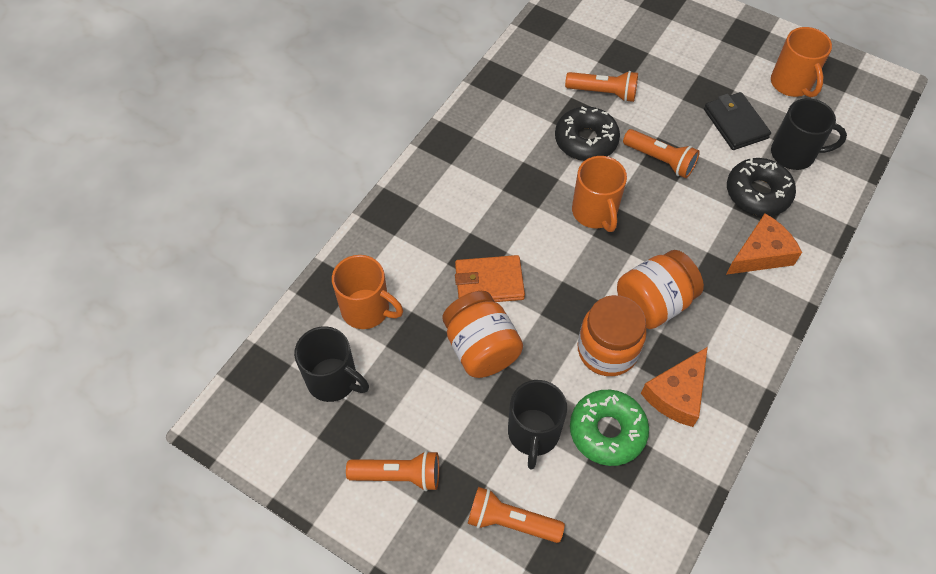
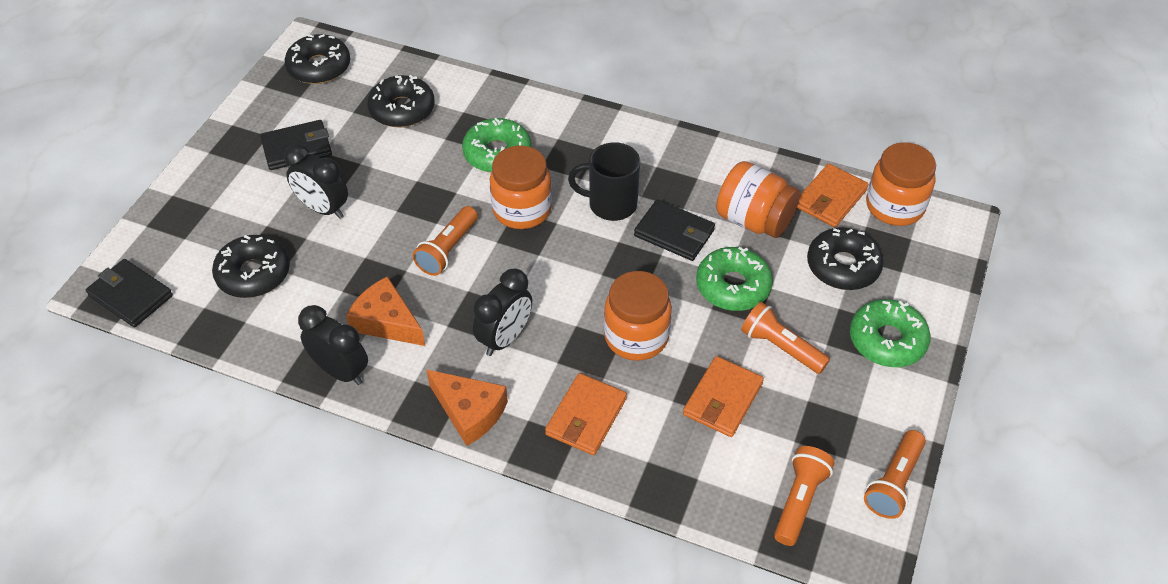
black clock: 0 -> 3
black donut: 2 -> 4
black mug: 3 -> 1
black wallet: 1 -> 3
green donut: 1 -> 3
orange jar: 3 -> 4
orange mug: 3 -> 0
orange wallet: 1 -> 3

